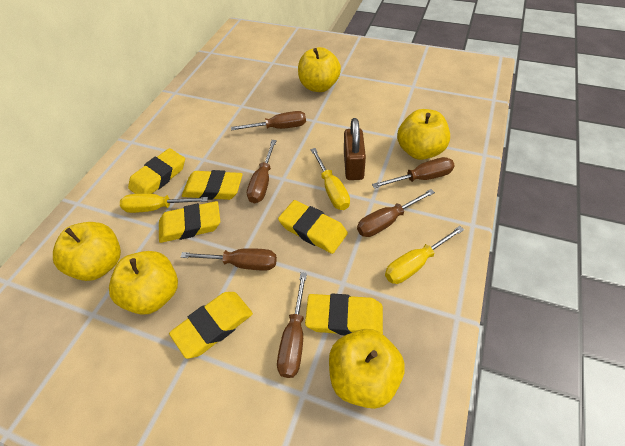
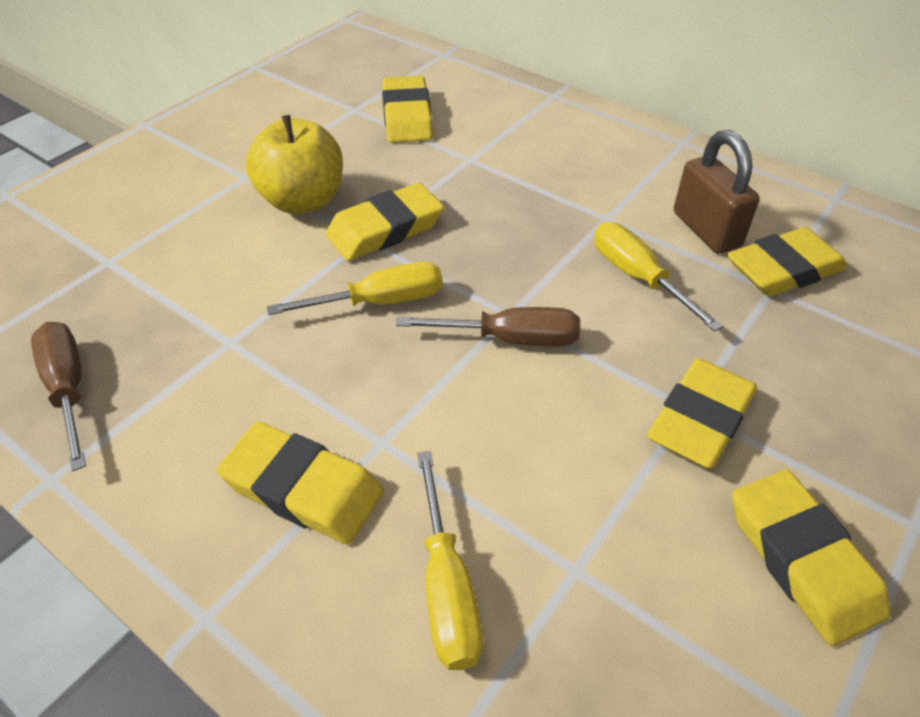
brown screwdriver: 6 -> 2
yellow apple: 5 -> 1

